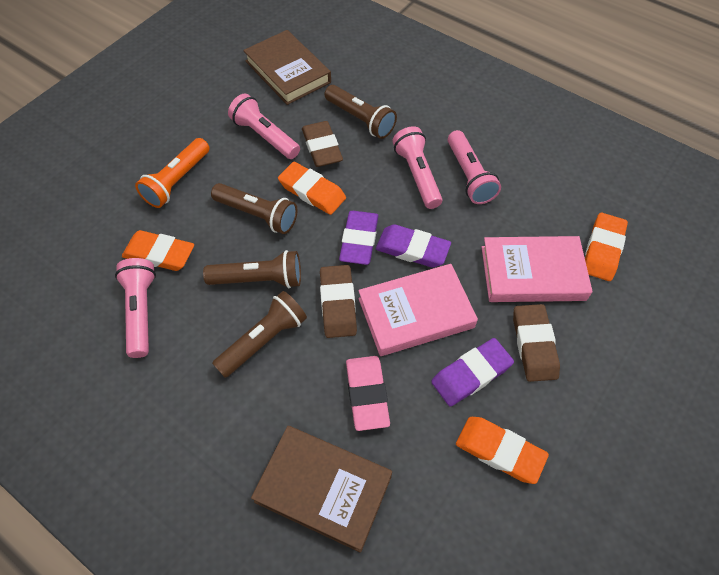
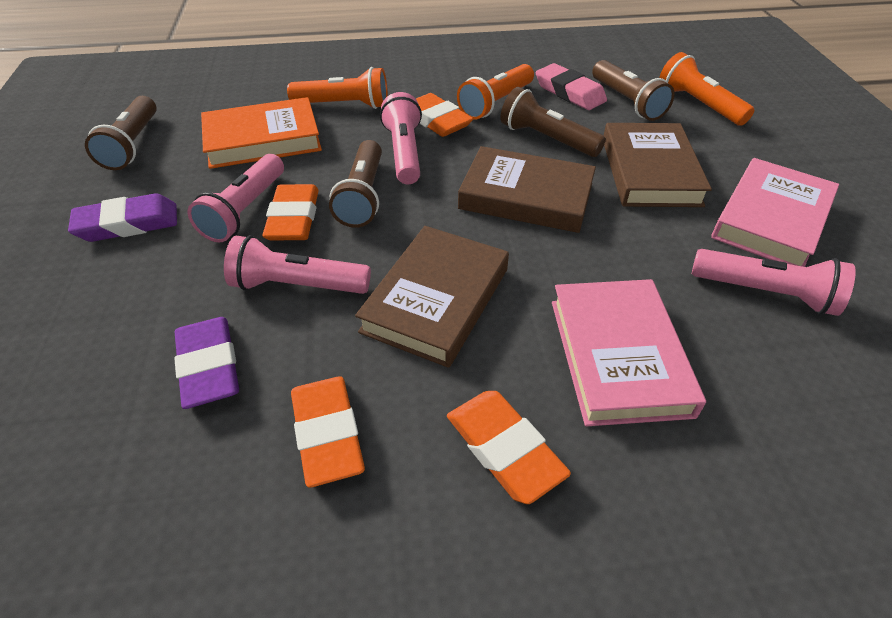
brown book: 2 -> 3
brown eraser: 3 -> 0
orange book: 0 -> 1
orange flashlight: 1 -> 3
purple eraser: 3 -> 2

